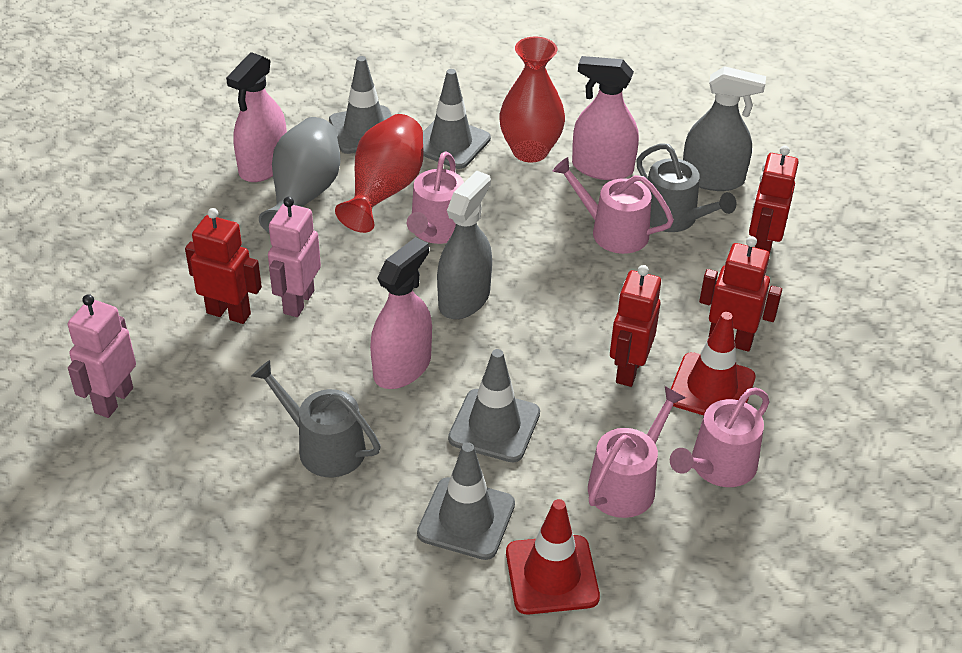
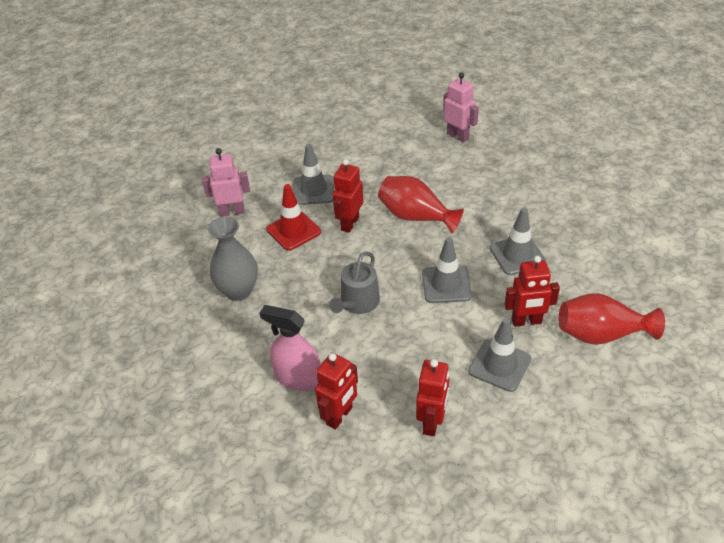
grey spray bottle: 2 -> 0
grey watering can: 2 -> 1
pink spray bottle: 3 -> 1
pink watering can: 4 -> 0
red traffic cone: 2 -> 1

